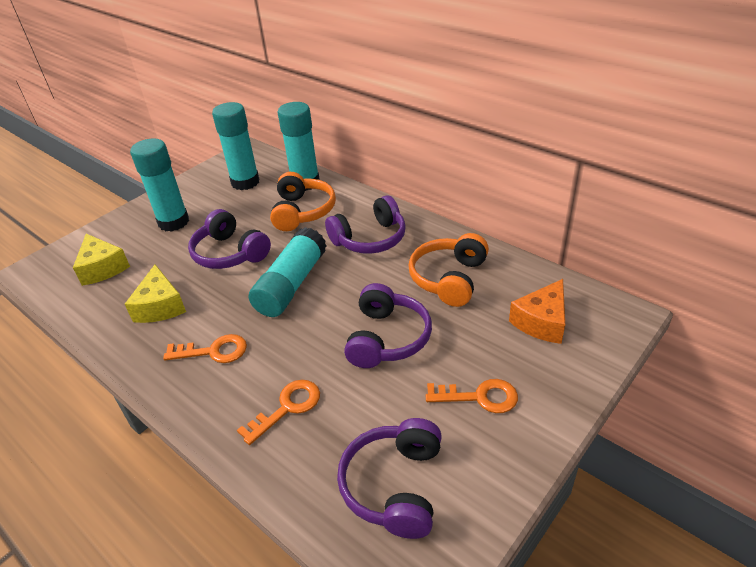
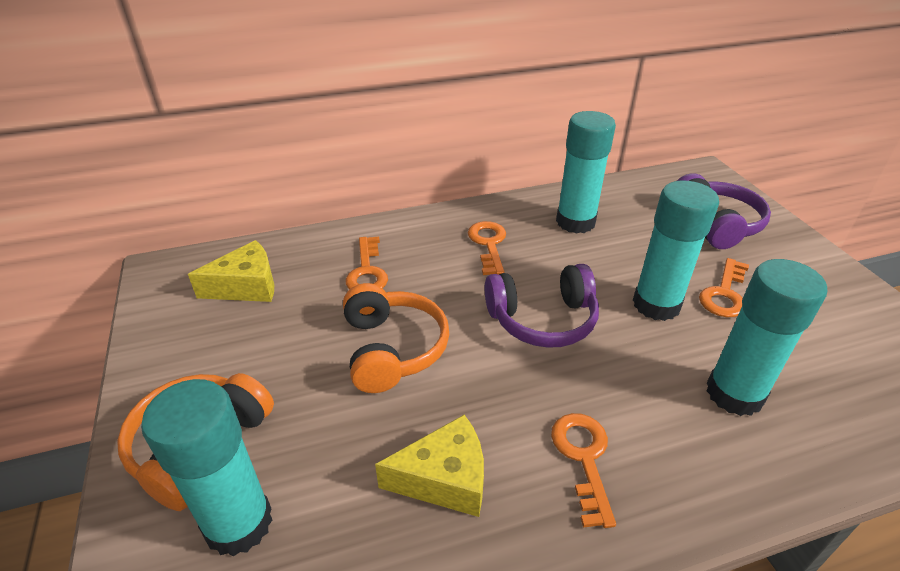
orange cheese: 1 -> 0
orange key: 3 -> 4
purple headphones: 4 -> 2

